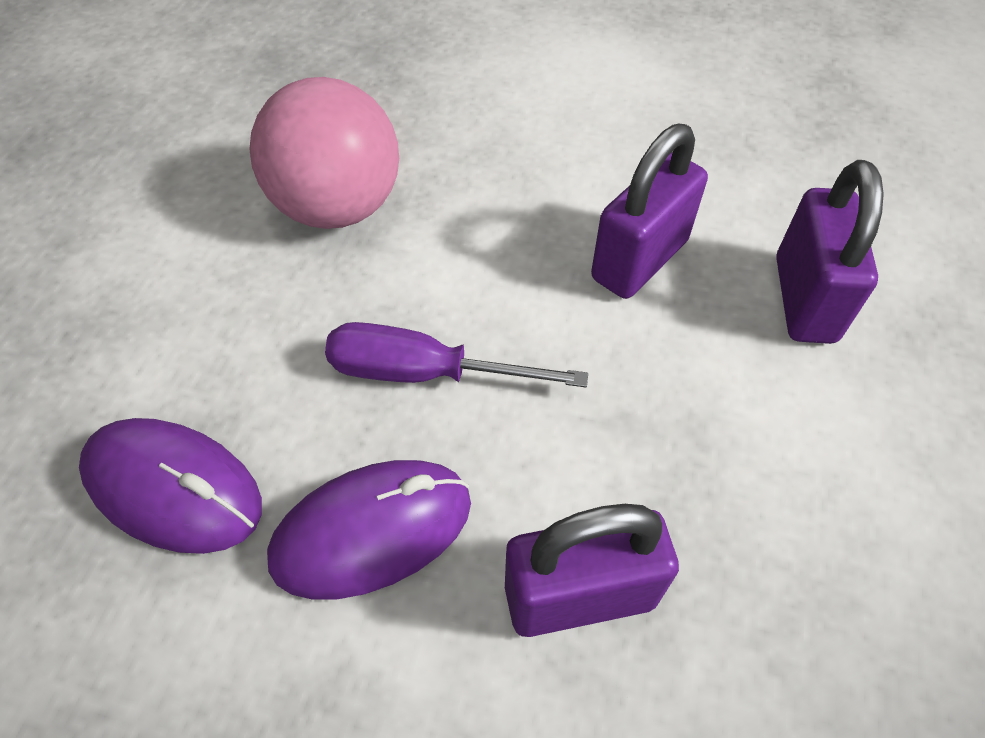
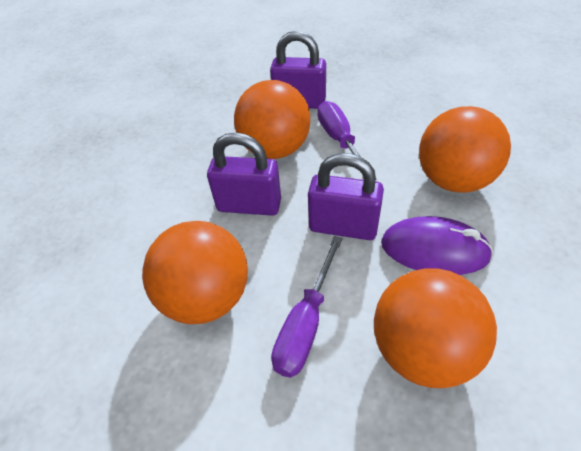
orange ball: 0 -> 4
pink ball: 1 -> 0
purple mouse: 2 -> 1
purple screwdriver: 1 -> 2

